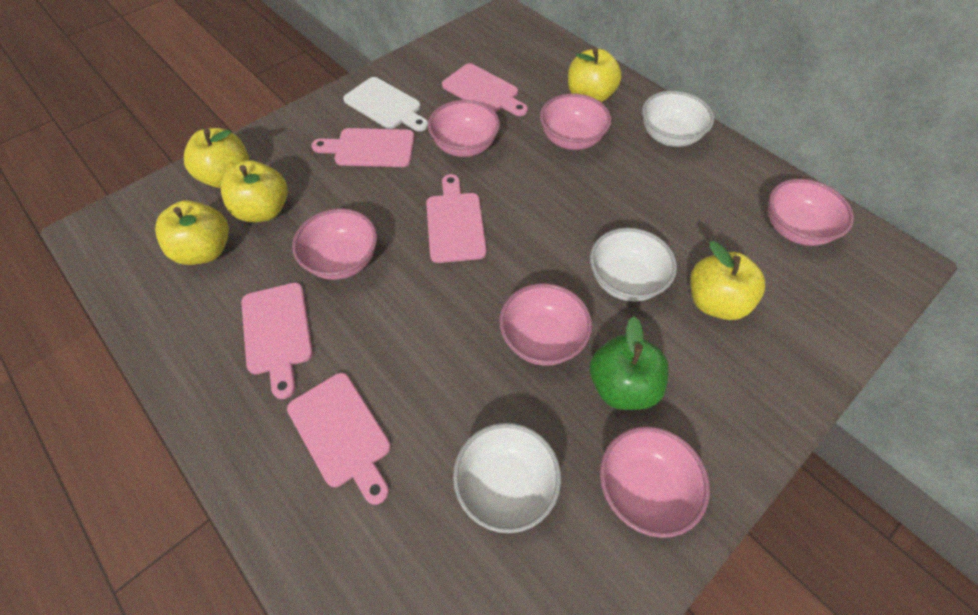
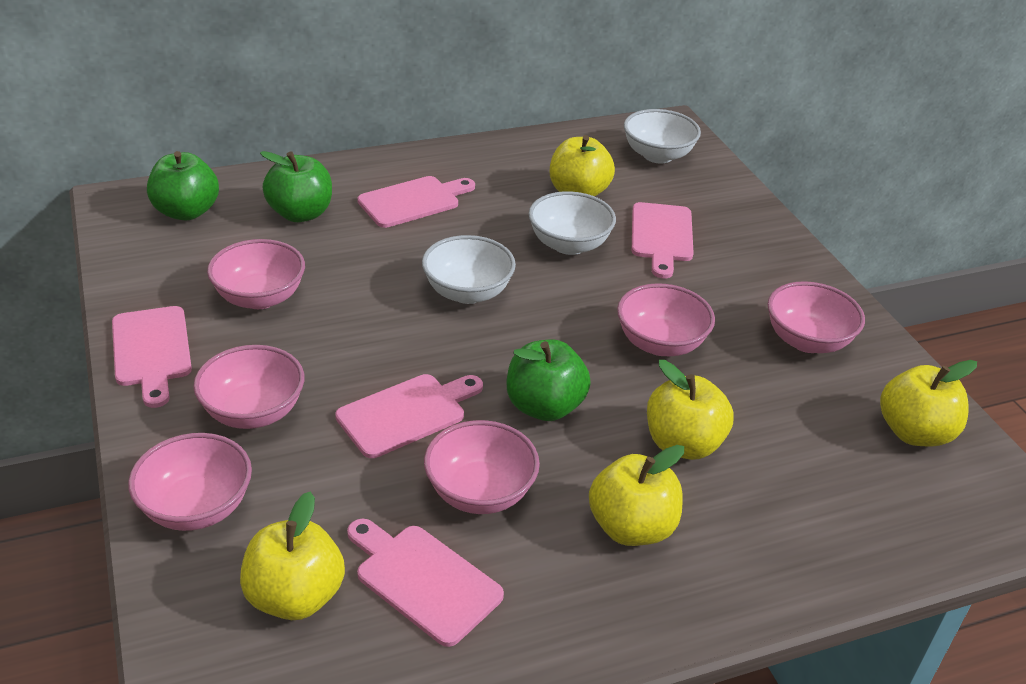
green apple: 1 -> 3
white cutting board: 1 -> 0

